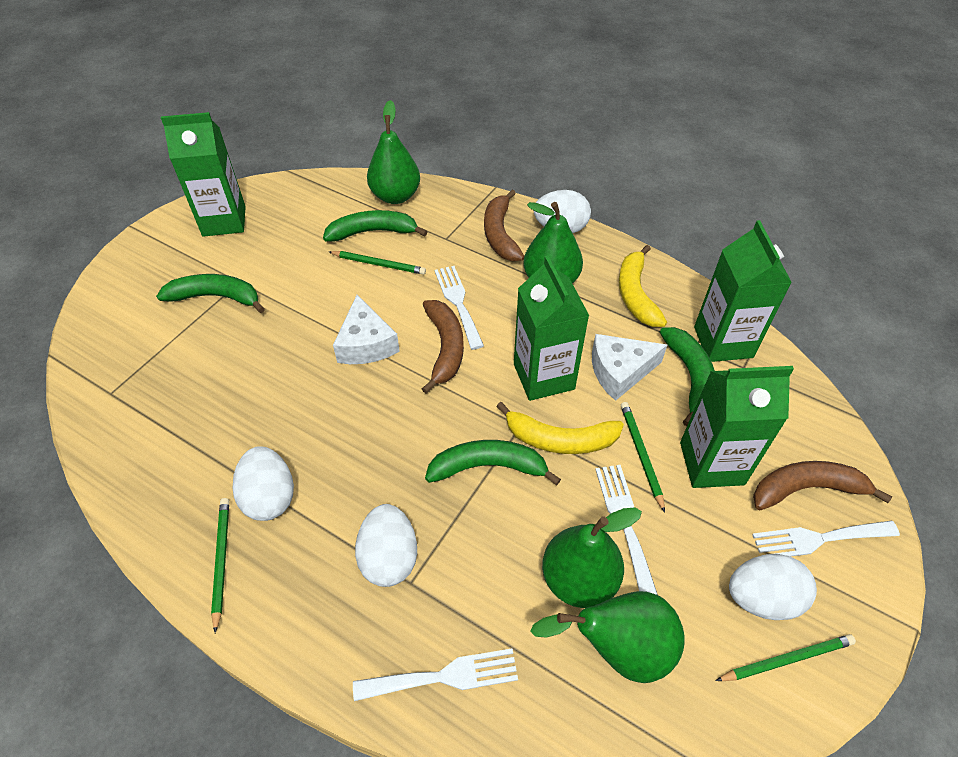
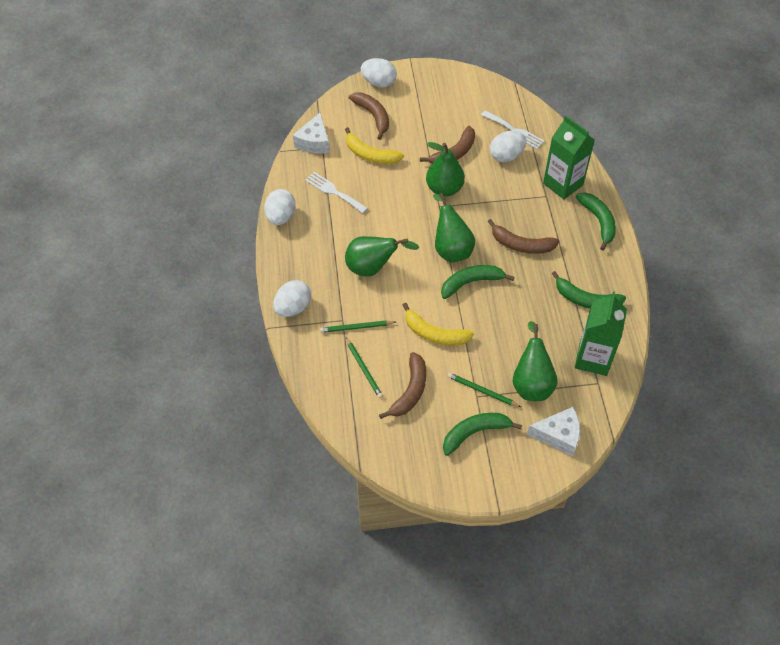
brown banana: 3 -> 4
green carton: 4 -> 2
green pencil: 4 -> 3
white fork: 4 -> 2

